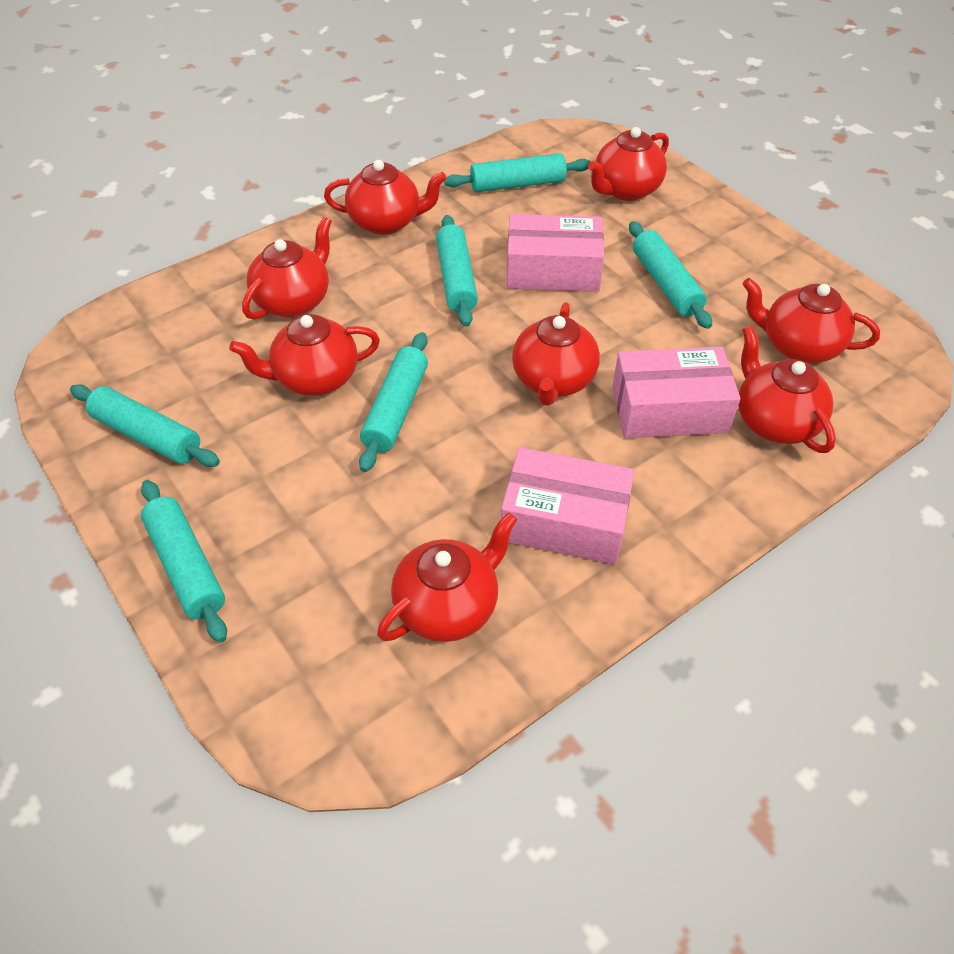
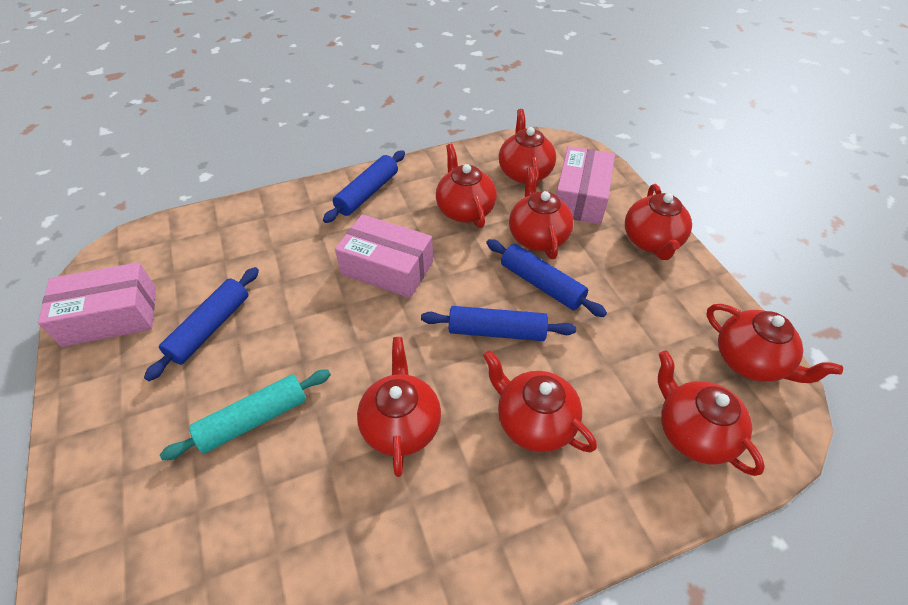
blue rolling pin: 0 -> 4
turquoise rolling pin: 6 -> 1

